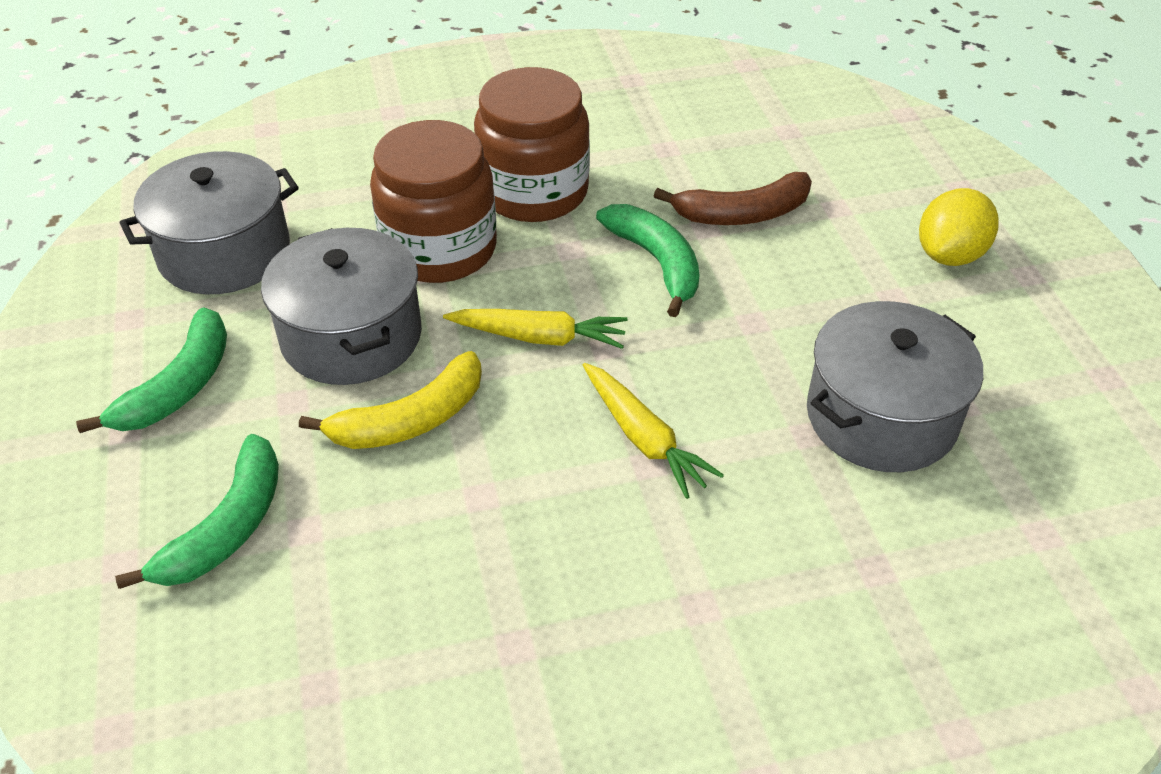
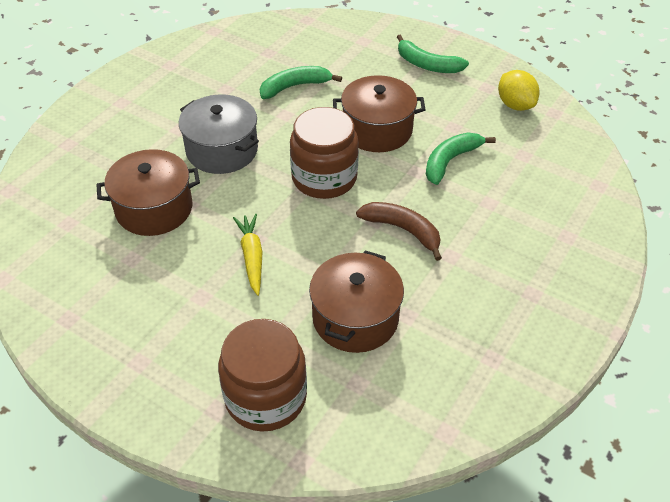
brown pot: 0 -> 3
grey pot: 3 -> 1
yellow banana: 1 -> 0
yellow carrot: 2 -> 1

